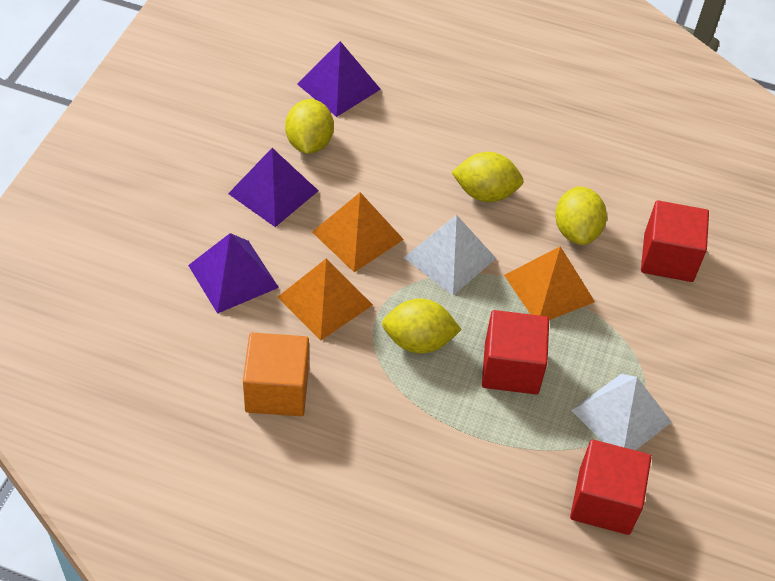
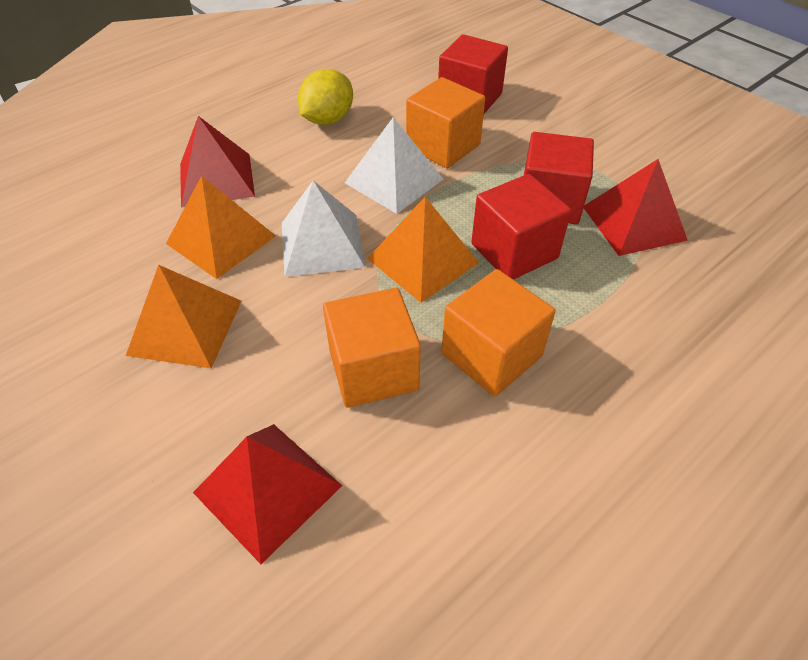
orange cube: 1 -> 3
purple pyramid: 3 -> 0
red pyramid: 0 -> 3
yellow lemon: 4 -> 1

